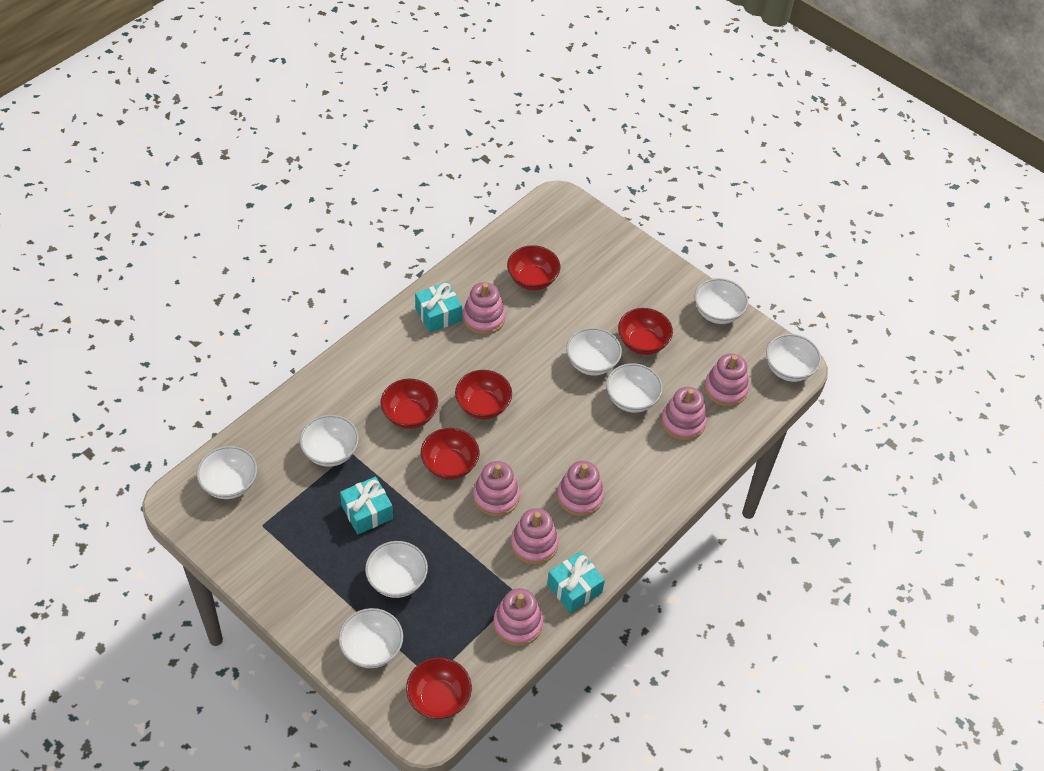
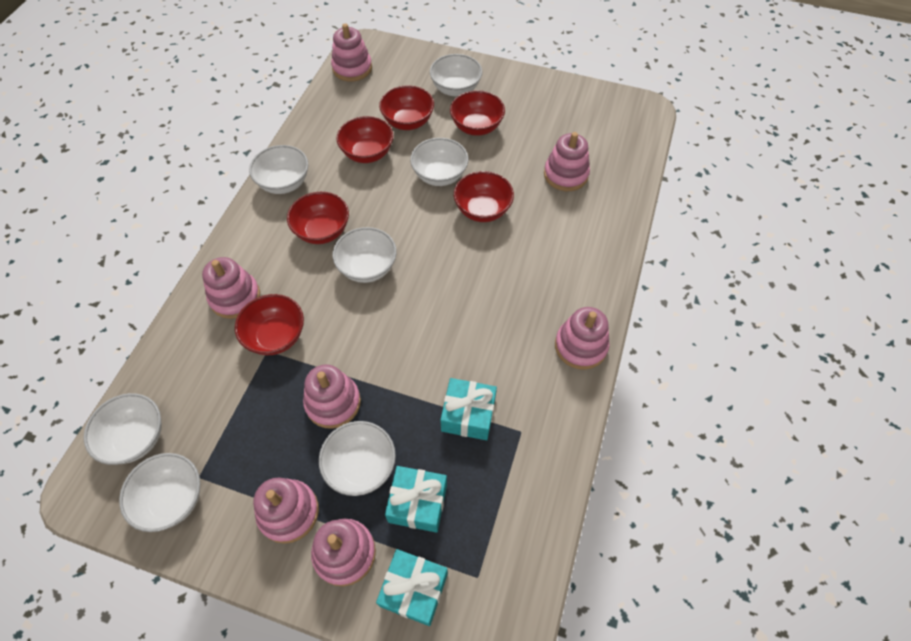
white bowl: 8 -> 7

